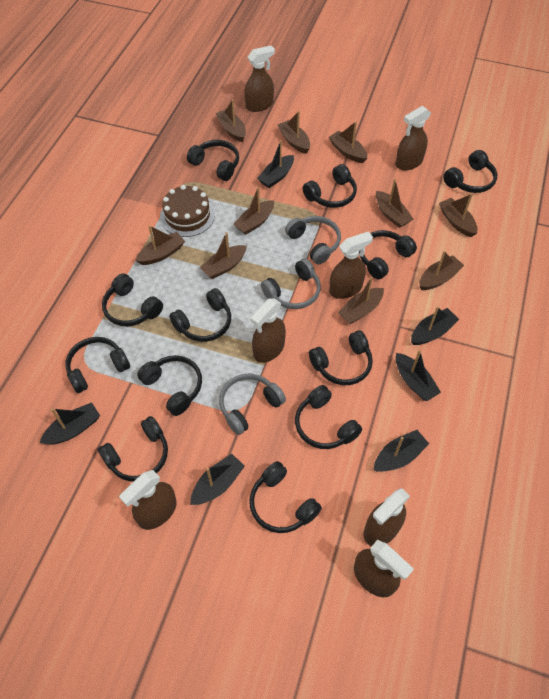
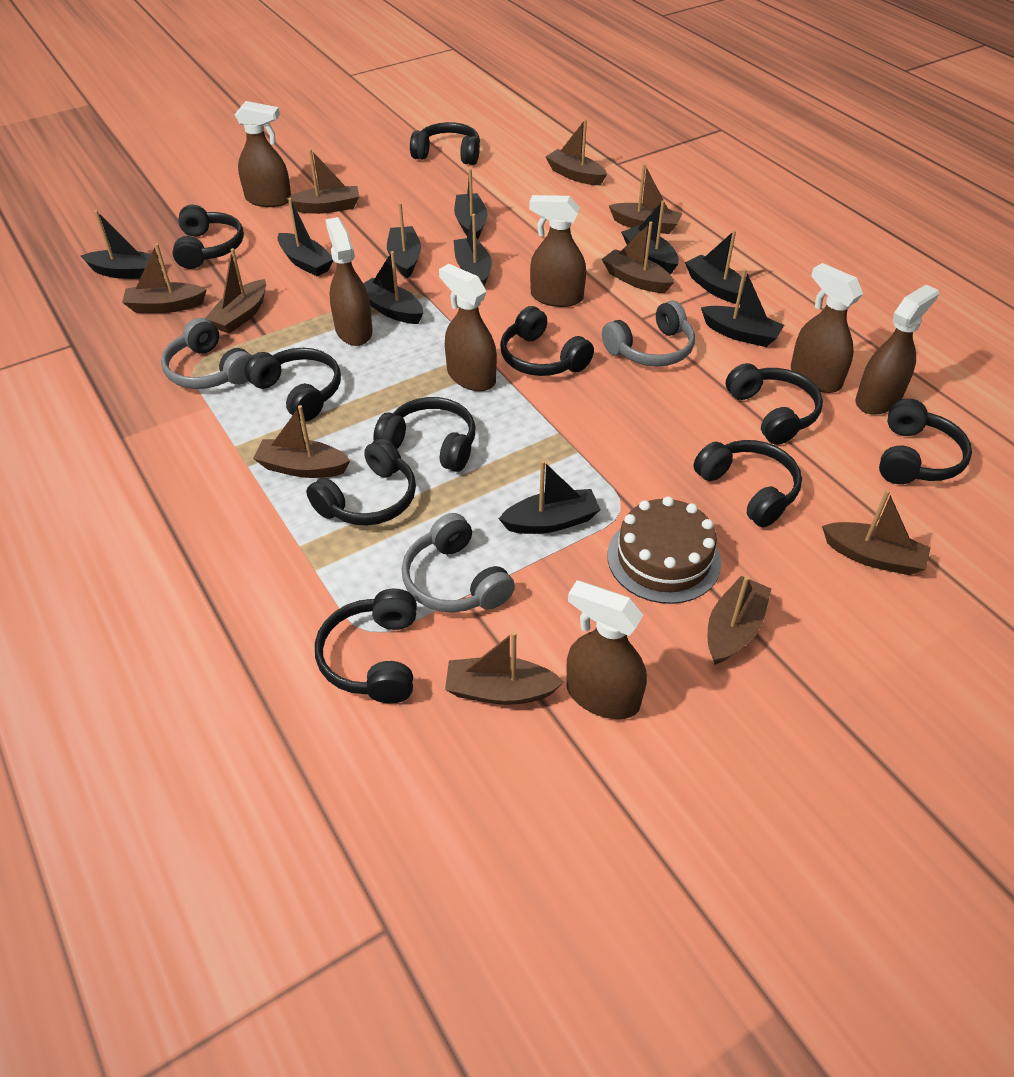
black boat: 6 -> 10
black headphones: 12 -> 10

